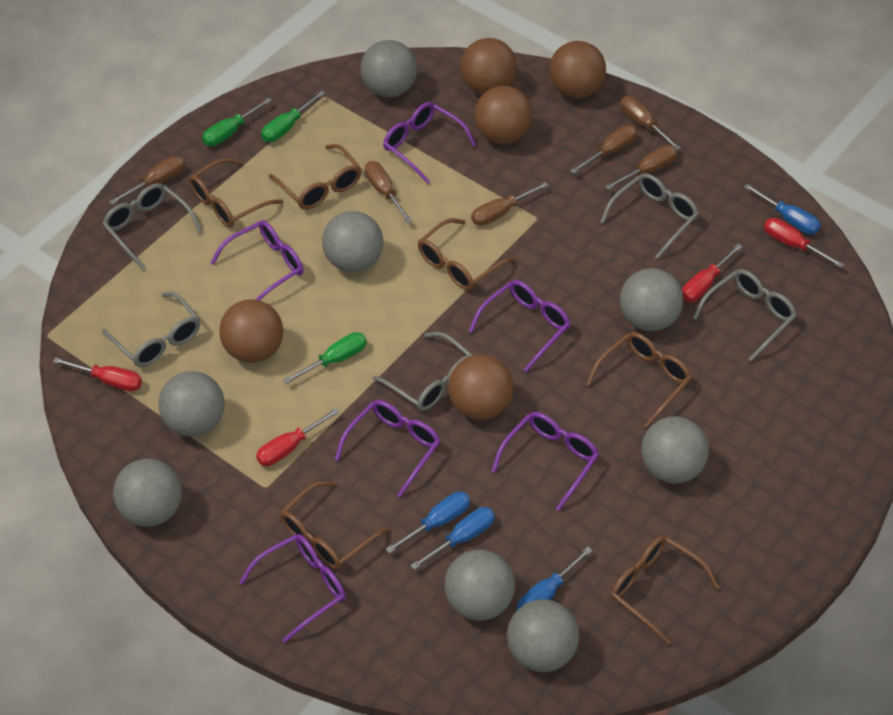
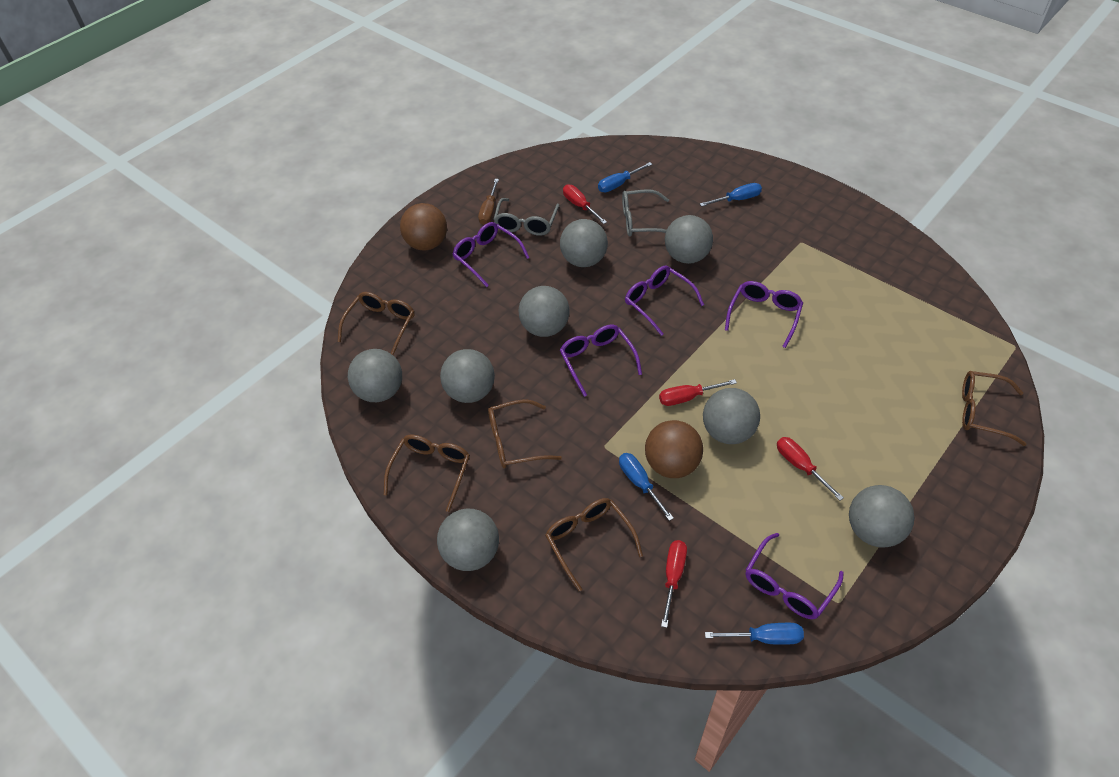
brown ball: 5 -> 2
brown glasses: 6 -> 5
brown screwdriver: 6 -> 1
green screwdriver: 3 -> 0
grey glasses: 5 -> 2
purple glasses: 6 -> 5

